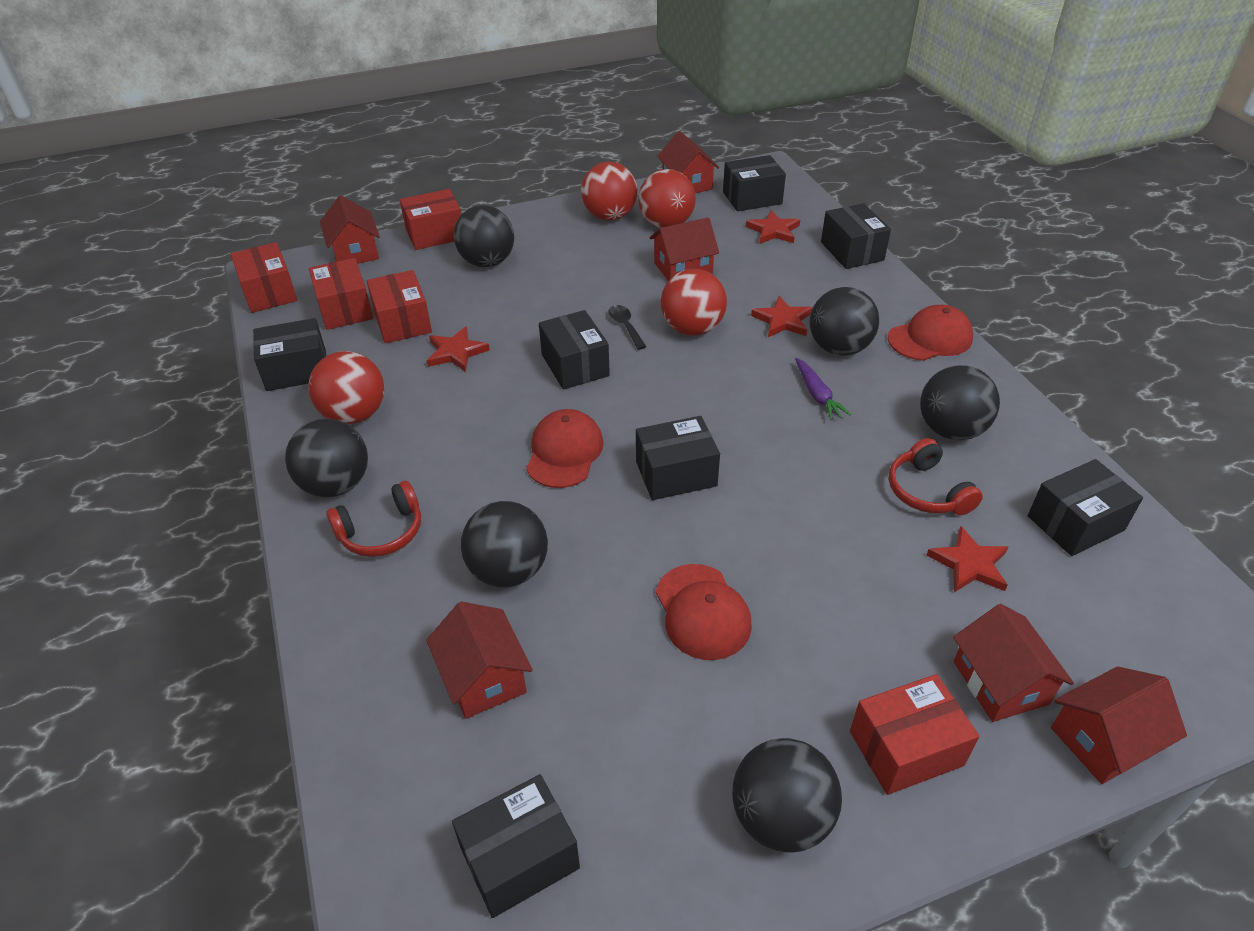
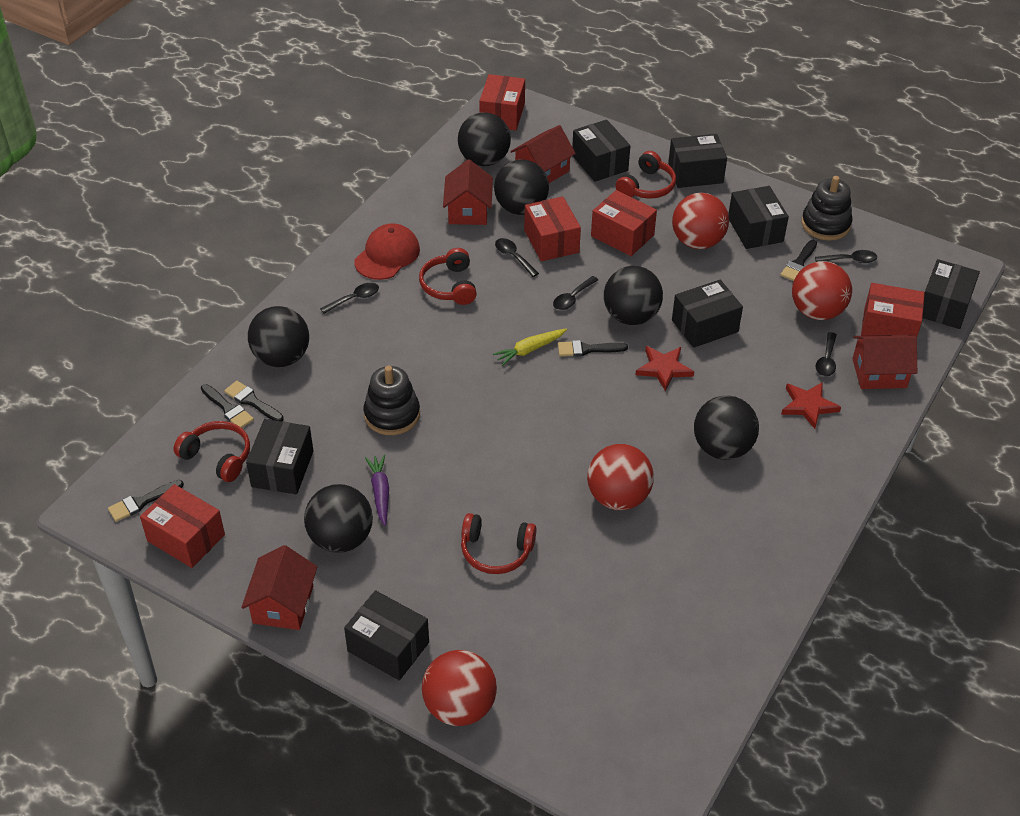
black brush: 0 -> 5
black spoon: 1 -> 5
black stacking toy: 0 -> 2
red cap: 3 -> 1
red headphones: 2 -> 4
red house: 6 -> 4
red star: 4 -> 2
yellow carrot: 0 -> 1

